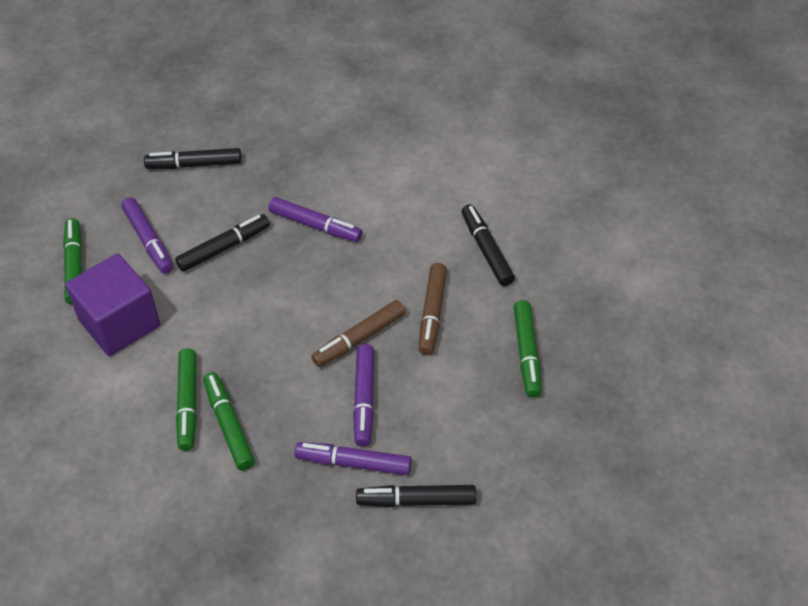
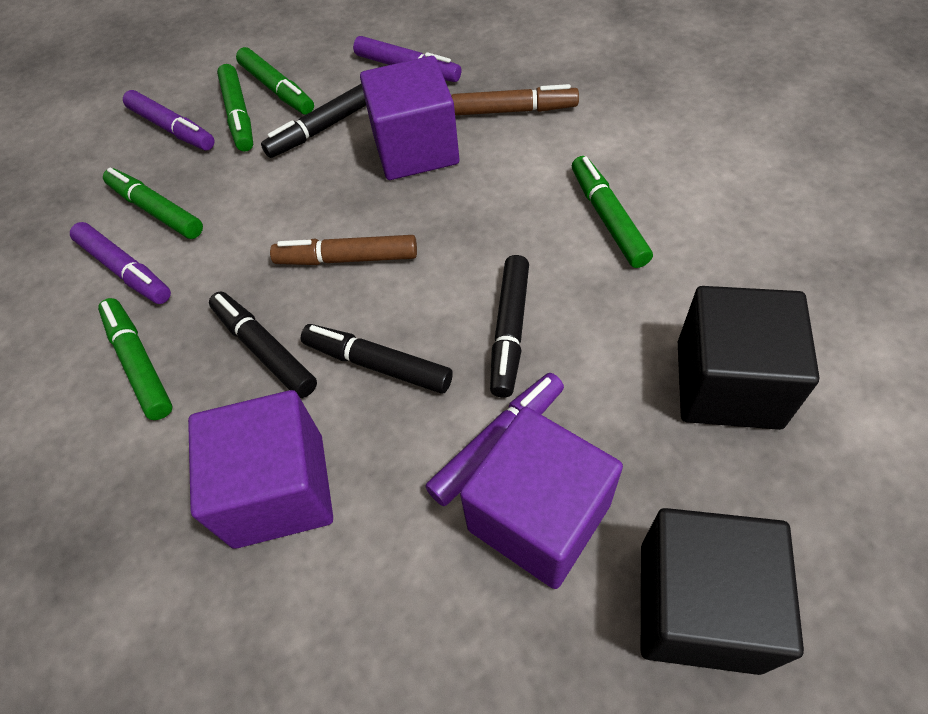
black cube: 0 -> 2
green marker: 4 -> 5
purple cube: 1 -> 3

